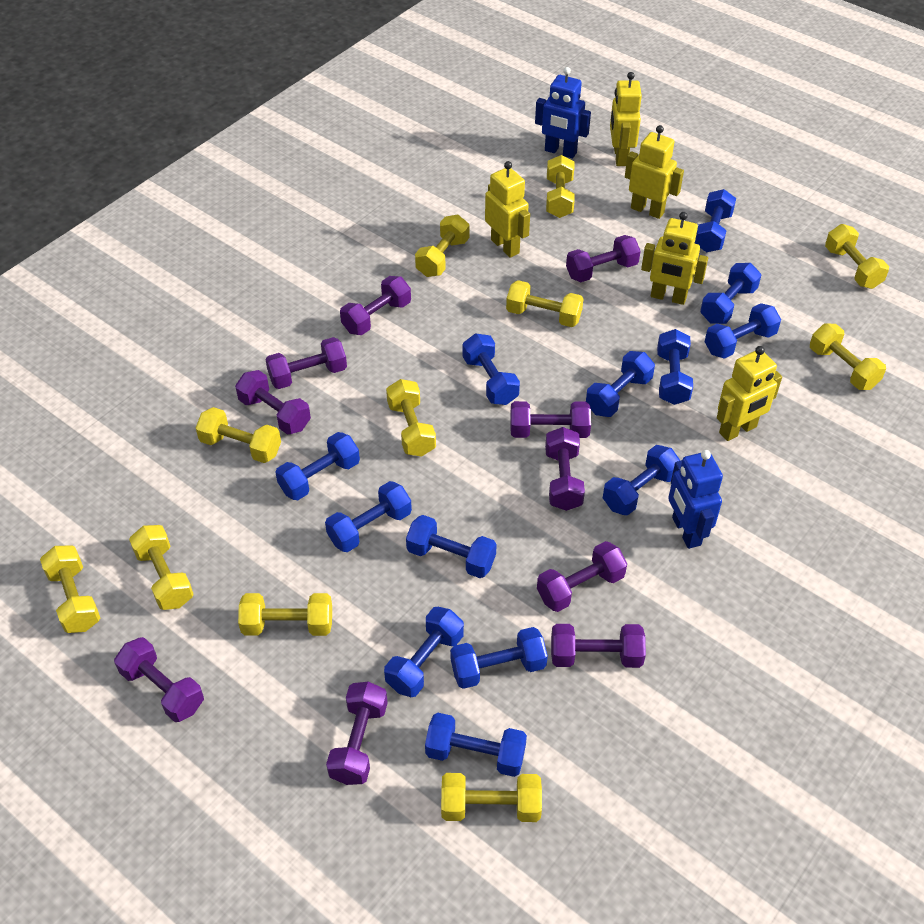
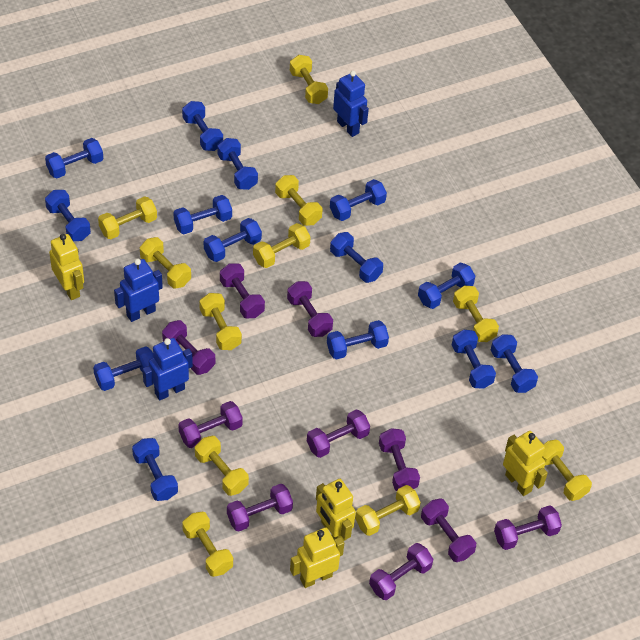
blue dumbbell: 13 -> 14
blue robot: 2 -> 3
yellow robot: 5 -> 4

